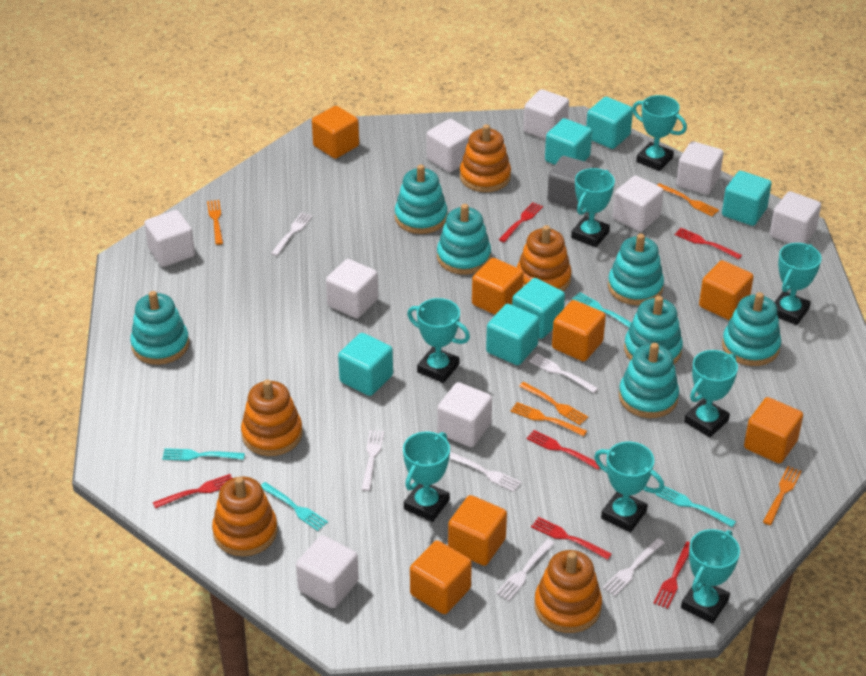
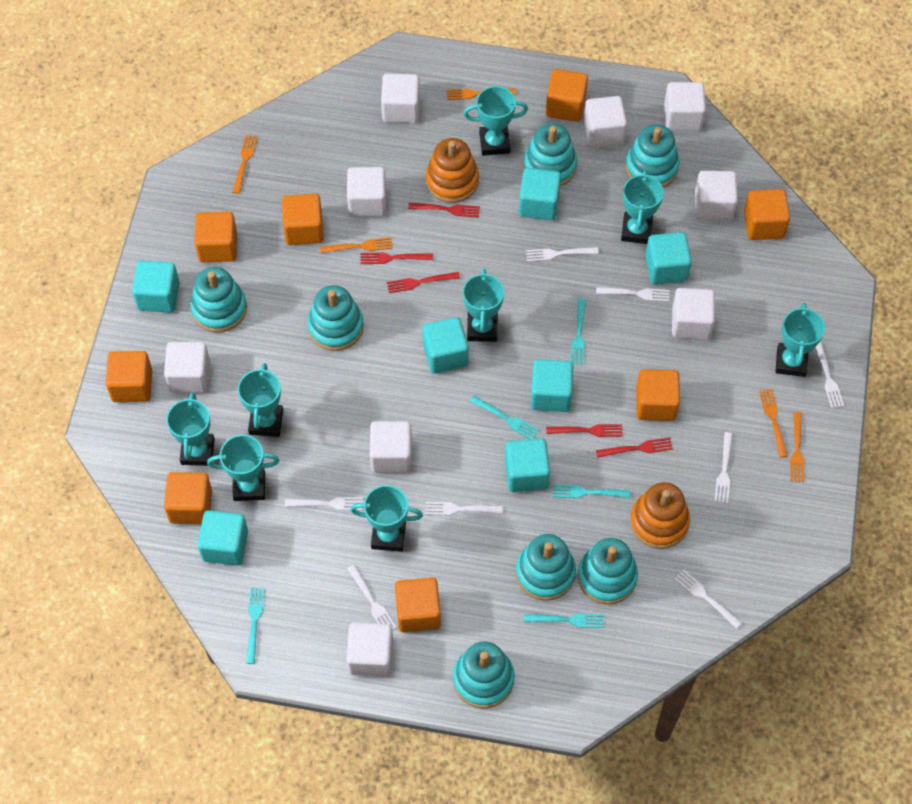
grey cube: 1 -> 0
orange cube: 7 -> 8
orange stacking toy: 5 -> 2
red fork: 6 -> 5
turquoise cube: 6 -> 7
turquoise fork: 4 -> 5
white fork: 6 -> 8

